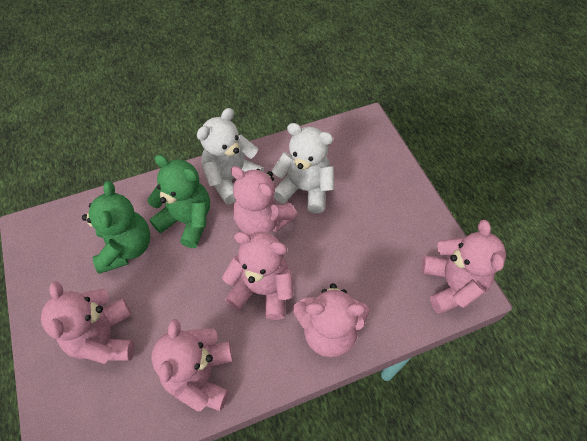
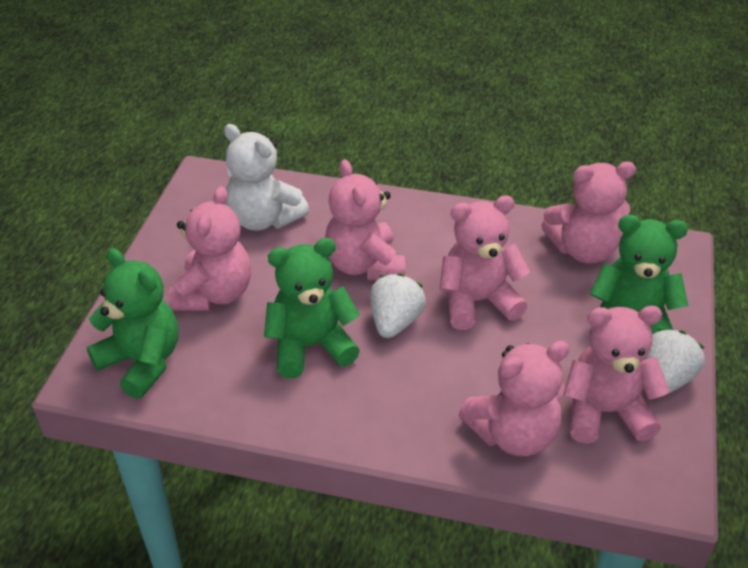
green teddy bear: 2 -> 3
white strawberry: 0 -> 2
white teddy bear: 2 -> 1

